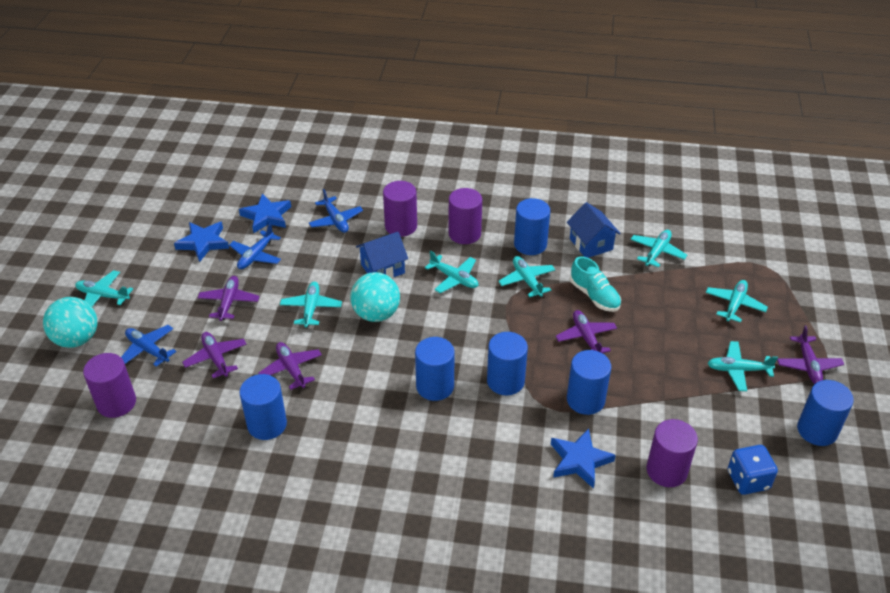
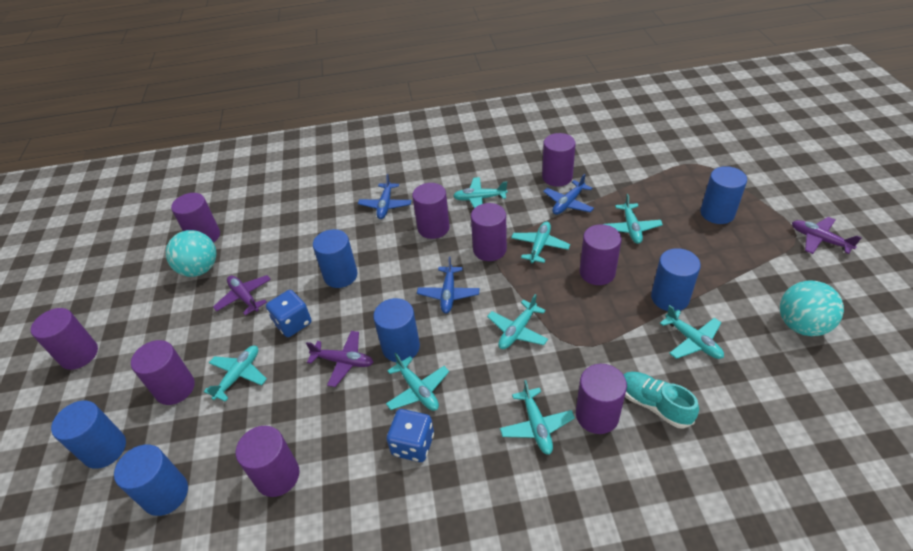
blue dice: 1 -> 2
blue house: 2 -> 0
blue star: 3 -> 0
purple cylinder: 4 -> 9
purple plane: 5 -> 3
turquoise plane: 7 -> 8

